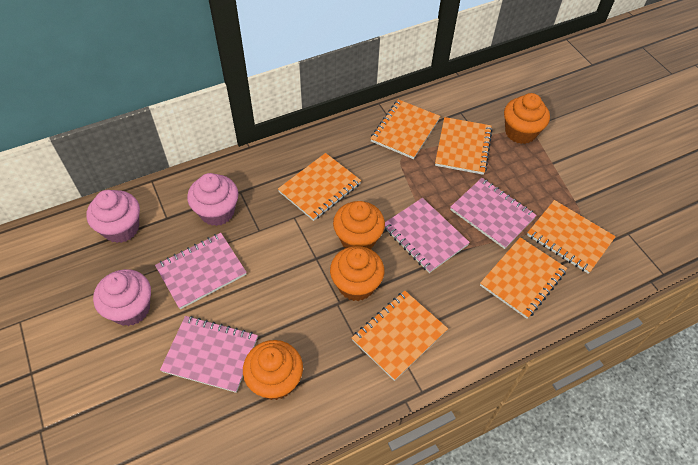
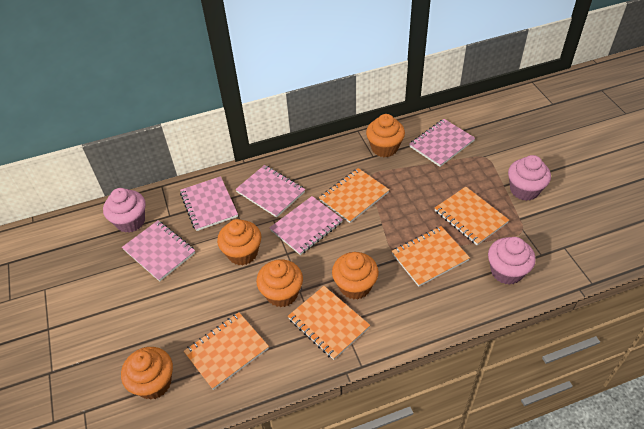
orange cupcake: 4 -> 5
orange notebook: 6 -> 5
pink notebook: 4 -> 5

